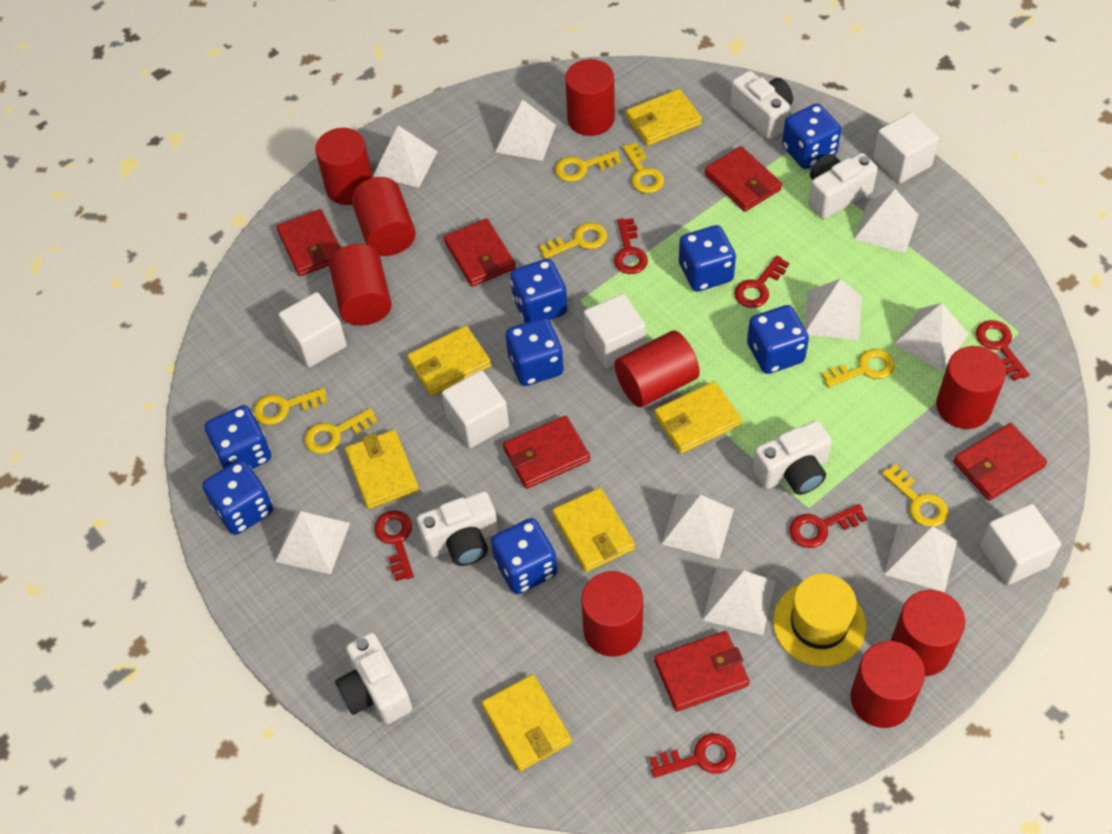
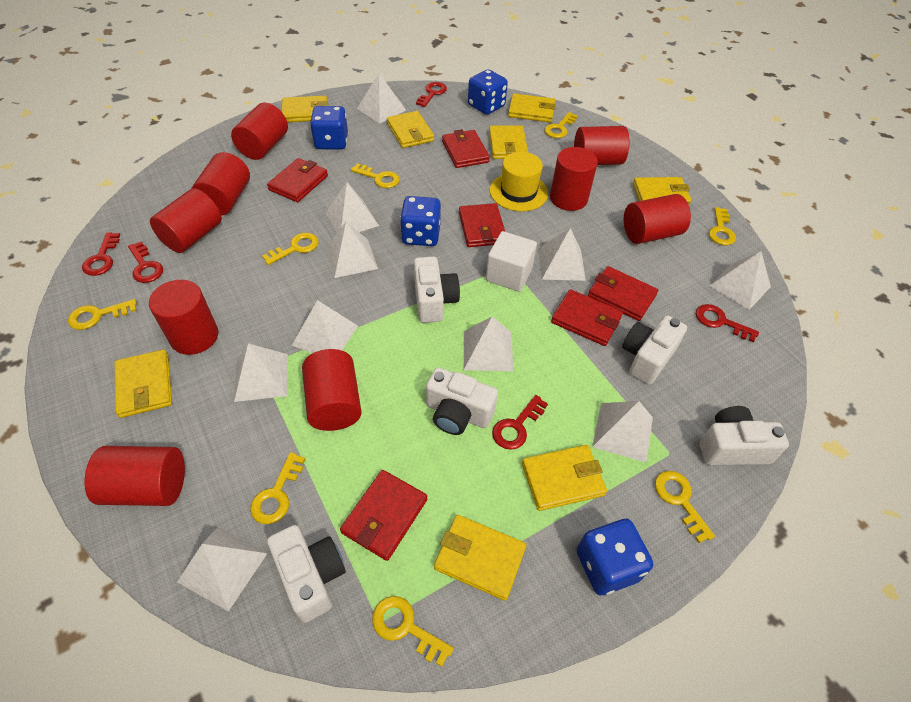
blue dice: 8 -> 4
red key: 6 -> 5
white cube: 5 -> 1
white pyramid: 9 -> 10
yellow key: 7 -> 8
yellow wallet: 6 -> 8

